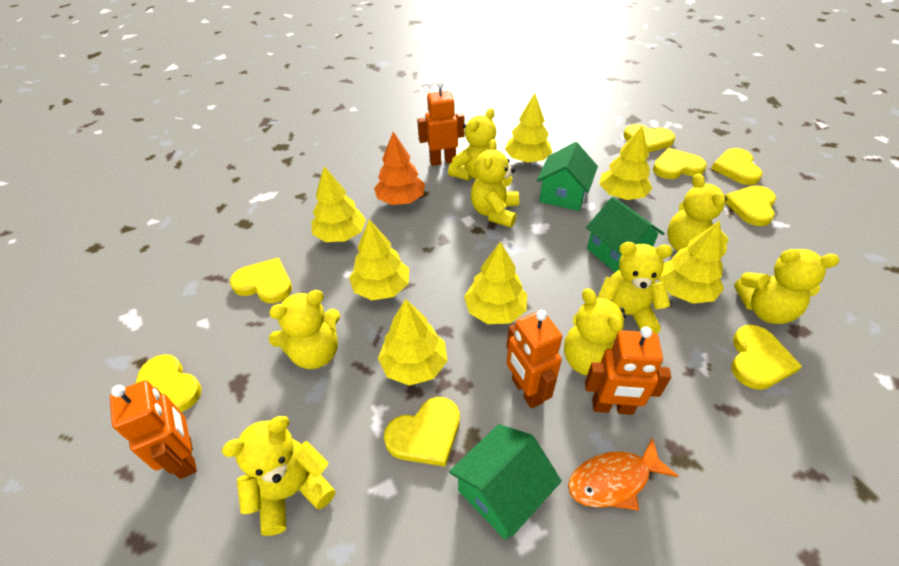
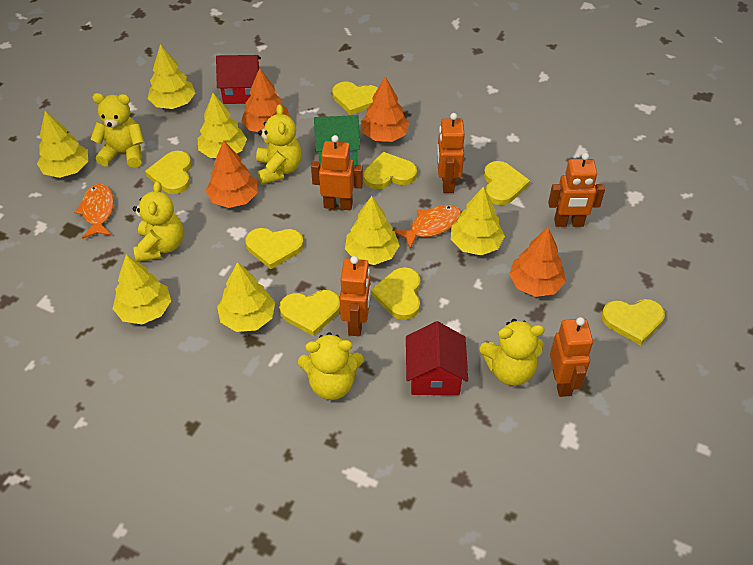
green house: 3 -> 1
orange fish: 1 -> 2
orange robot: 4 -> 5
orange tree: 1 -> 4
red house: 0 -> 2
yellow teddy bear: 8 -> 5

